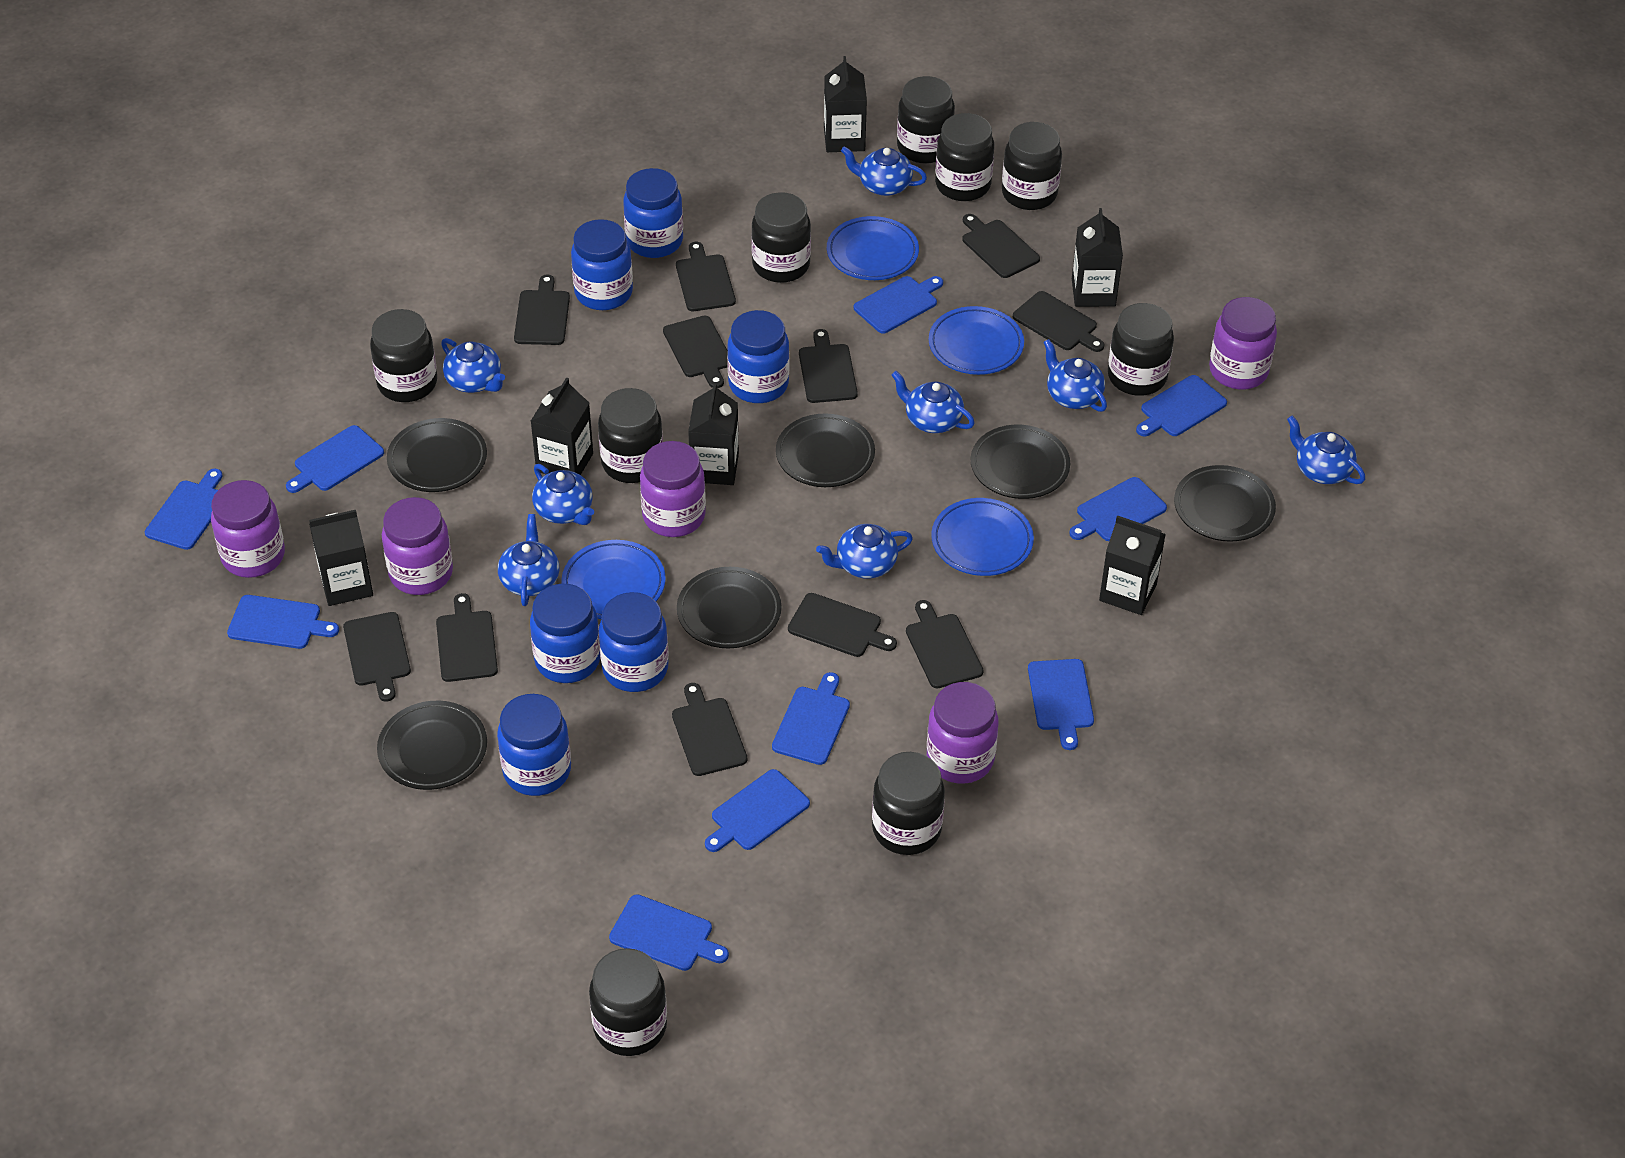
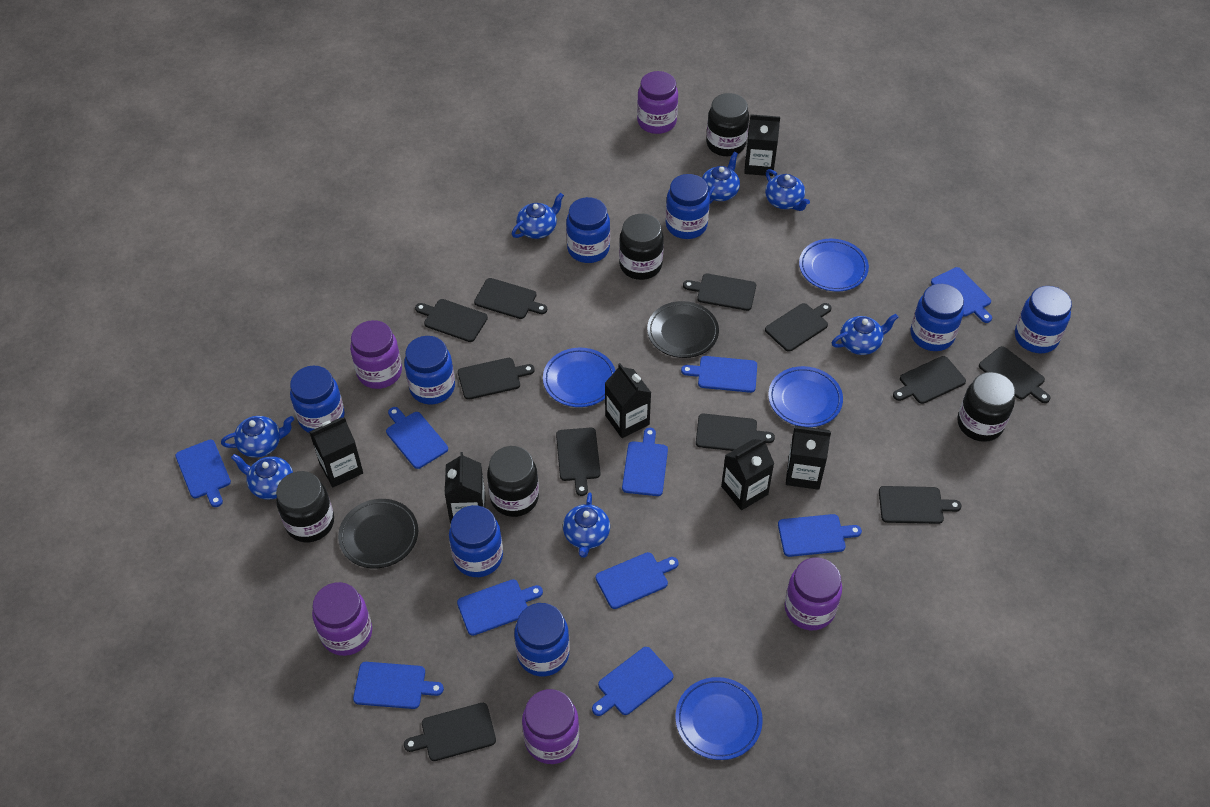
black jar: 9 -> 5
black plate: 6 -> 2
blue jar: 6 -> 8
blue teapot: 8 -> 7

